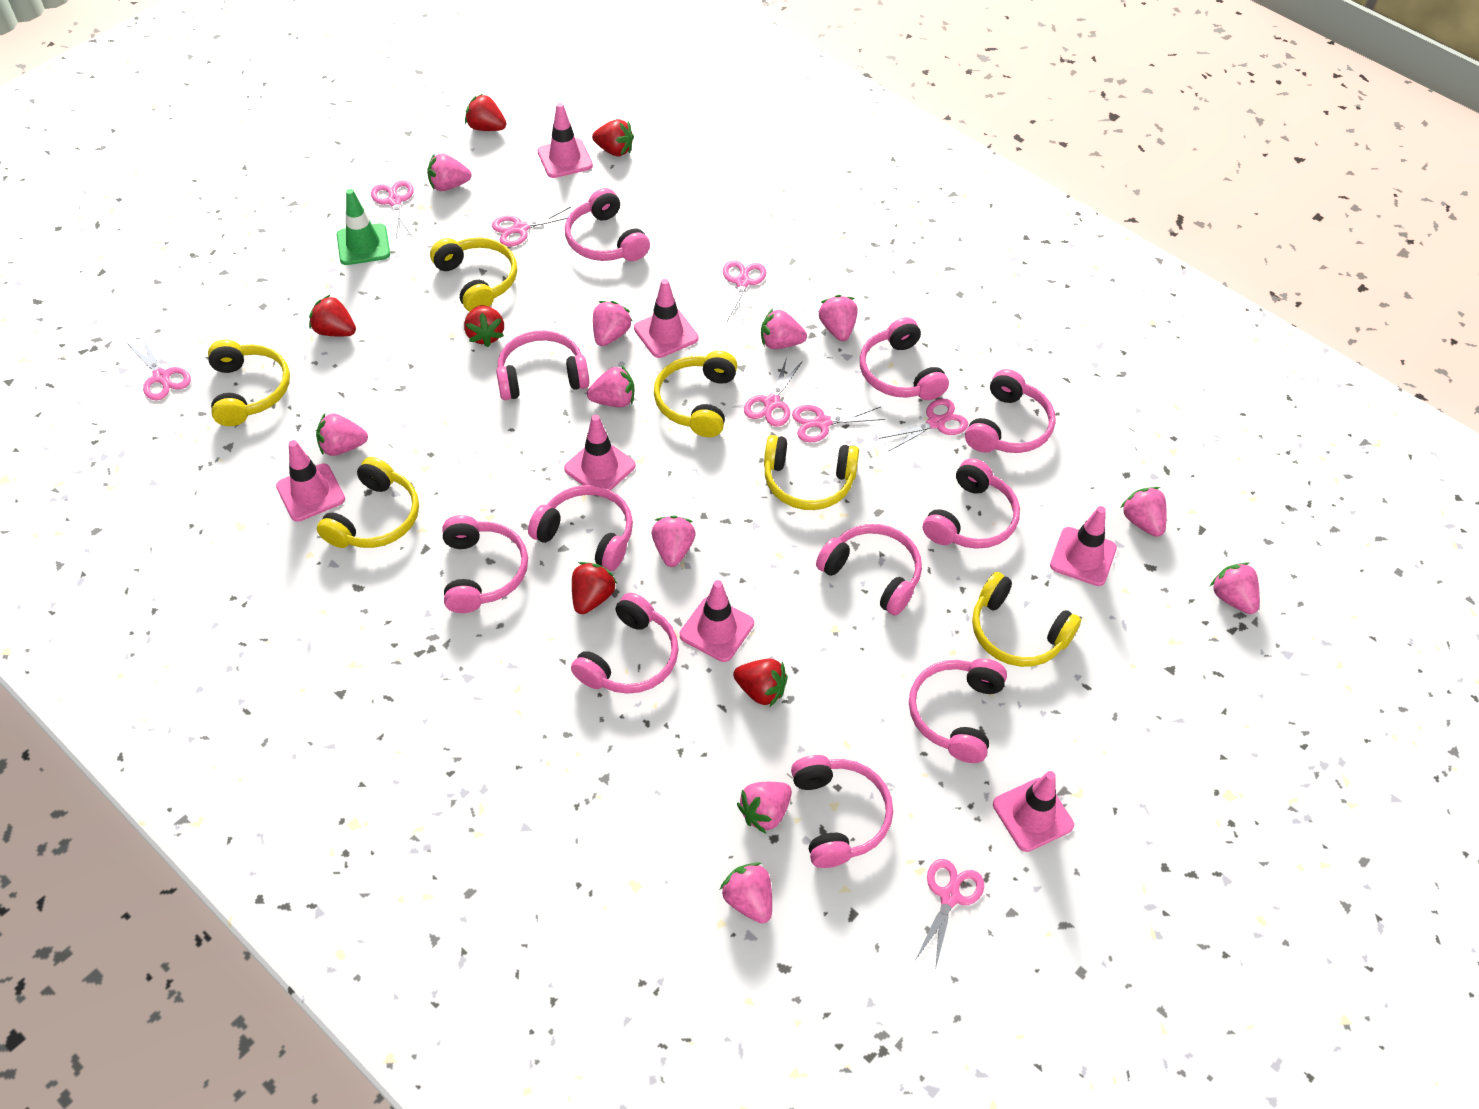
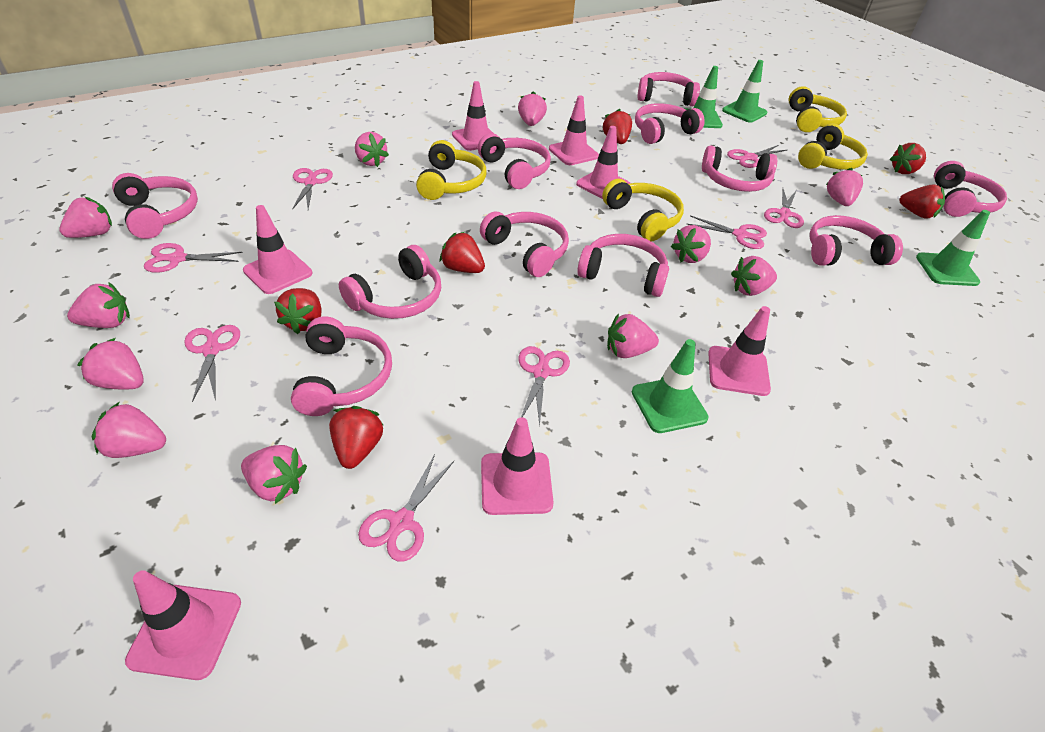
green traffic cone: 1 -> 4
yellow headphones: 6 -> 4

